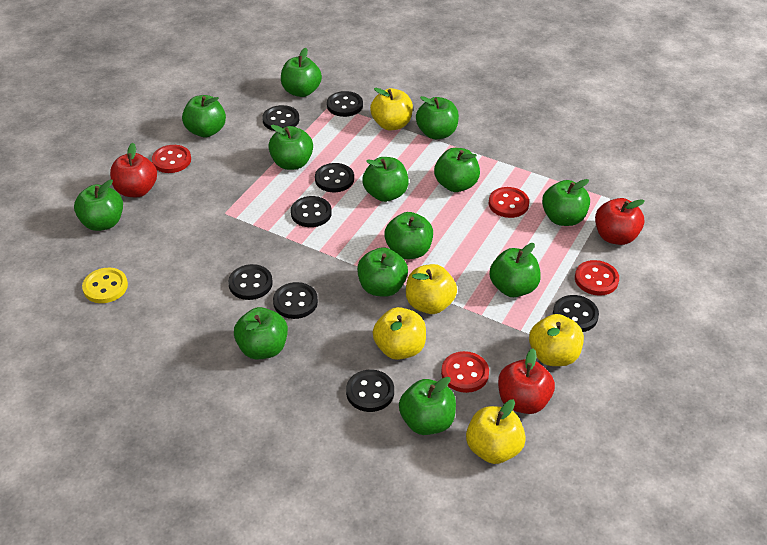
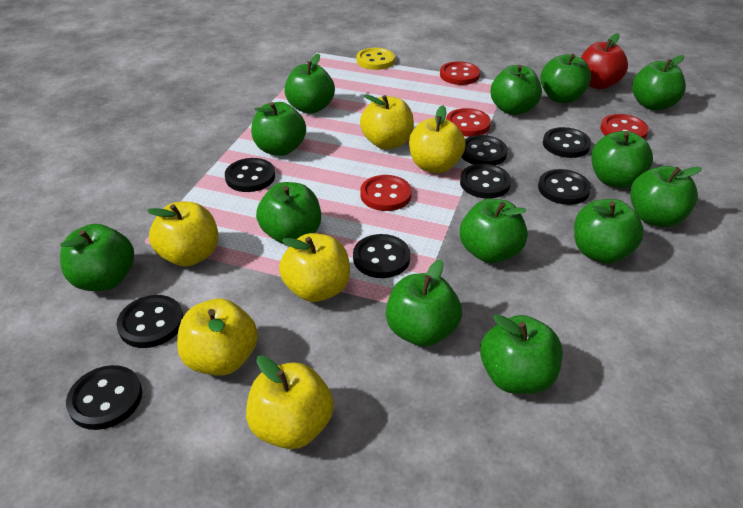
red apple: 3 -> 1
yellow apple: 5 -> 6

